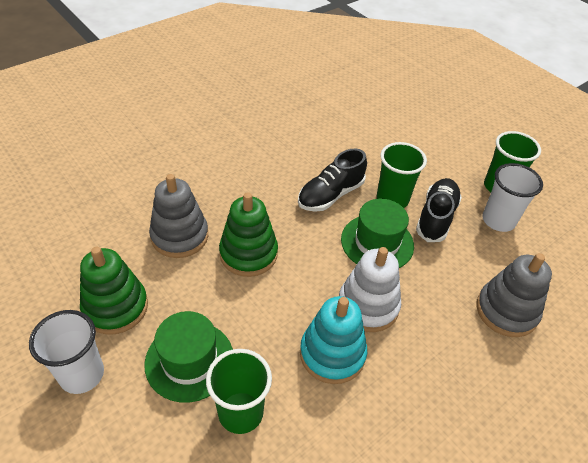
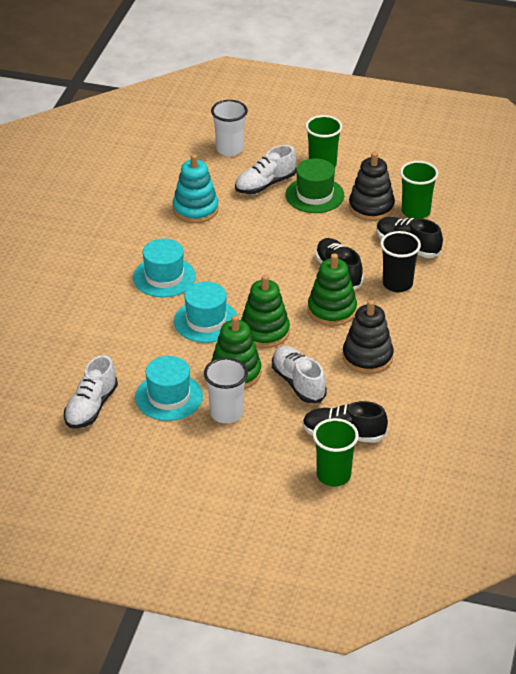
black cup: 0 -> 1
black shoe: 2 -> 3
black stacking toy: 0 -> 2
green hat: 2 -> 1
green stacking toy: 2 -> 3
grey stacking toy: 2 -> 0
turquoise hat: 0 -> 3
white shoe: 0 -> 3
white stacking toy: 1 -> 0

